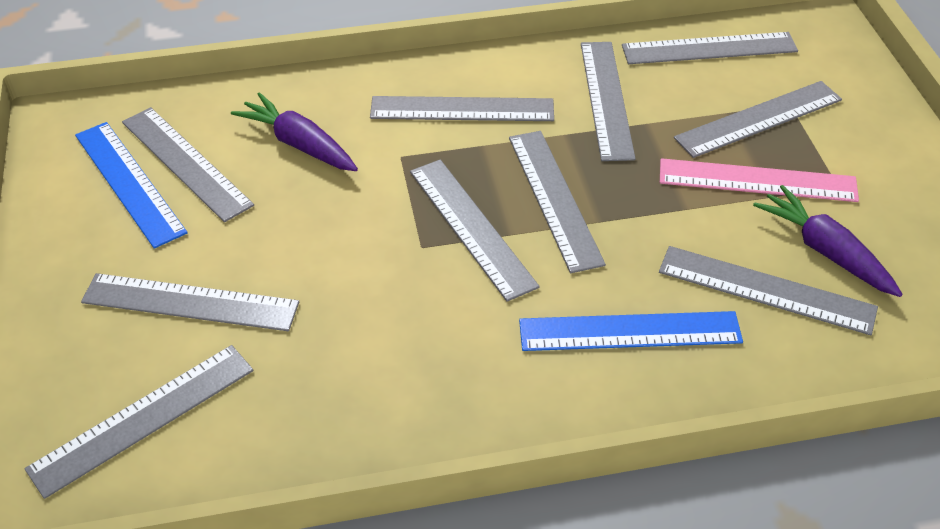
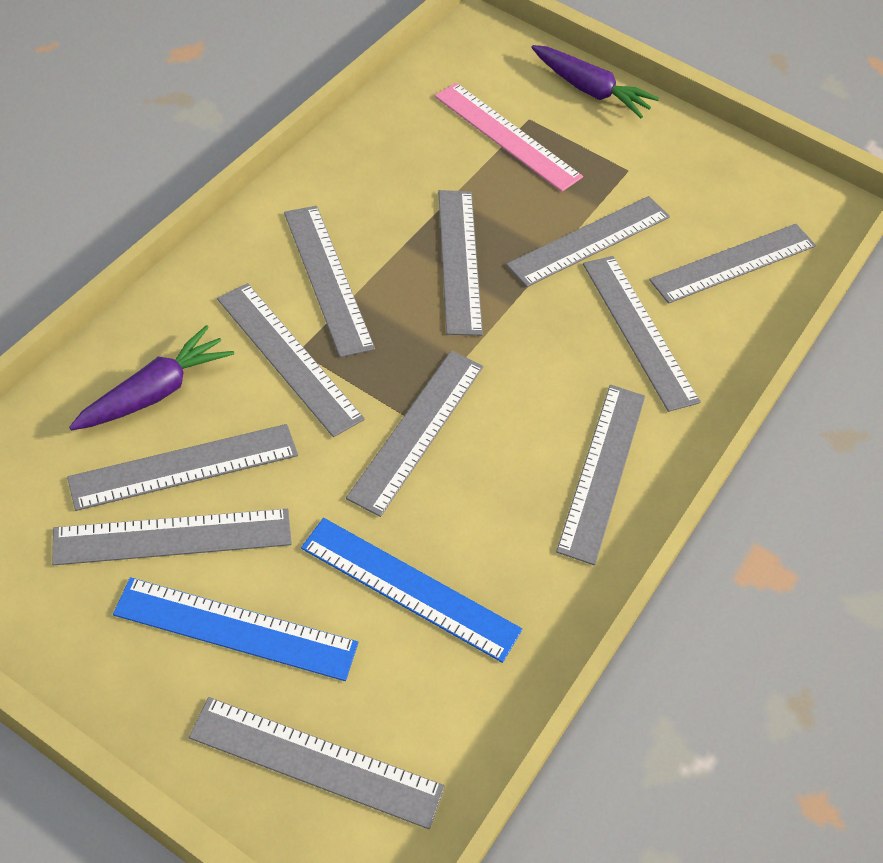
grey ruler: 10 -> 11

